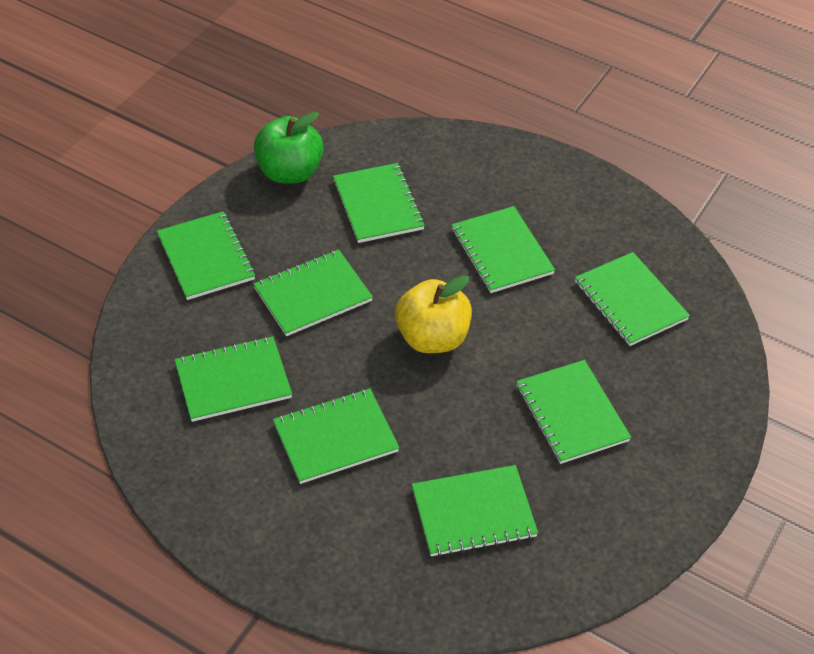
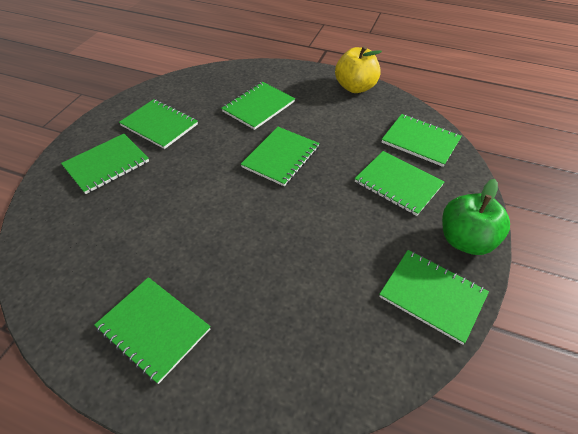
green notebook: 9 -> 8

